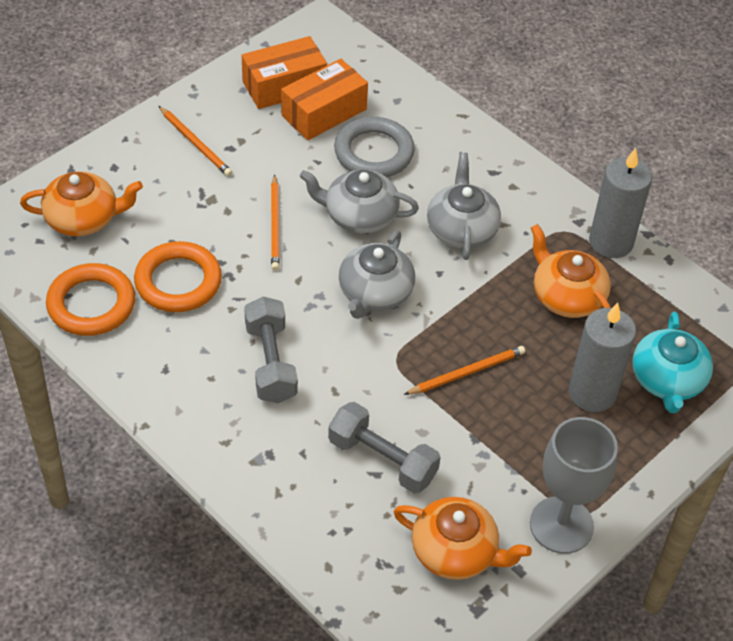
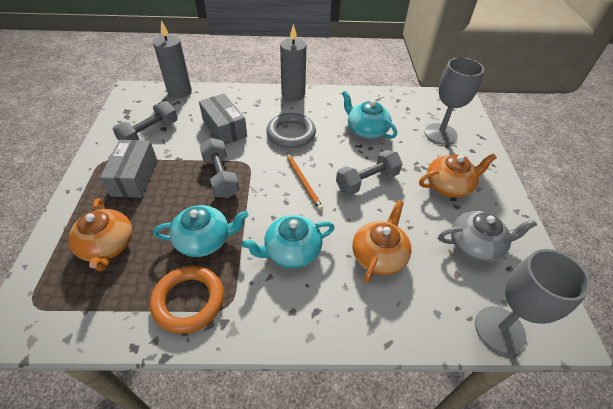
grey box: 0 -> 2
grey dumbbell: 2 -> 3
grey goblet: 1 -> 2
grey teapot: 3 -> 1
orange box: 2 -> 0
orange pencil: 3 -> 1
orange ring: 2 -> 1
turquoise teapot: 1 -> 3

